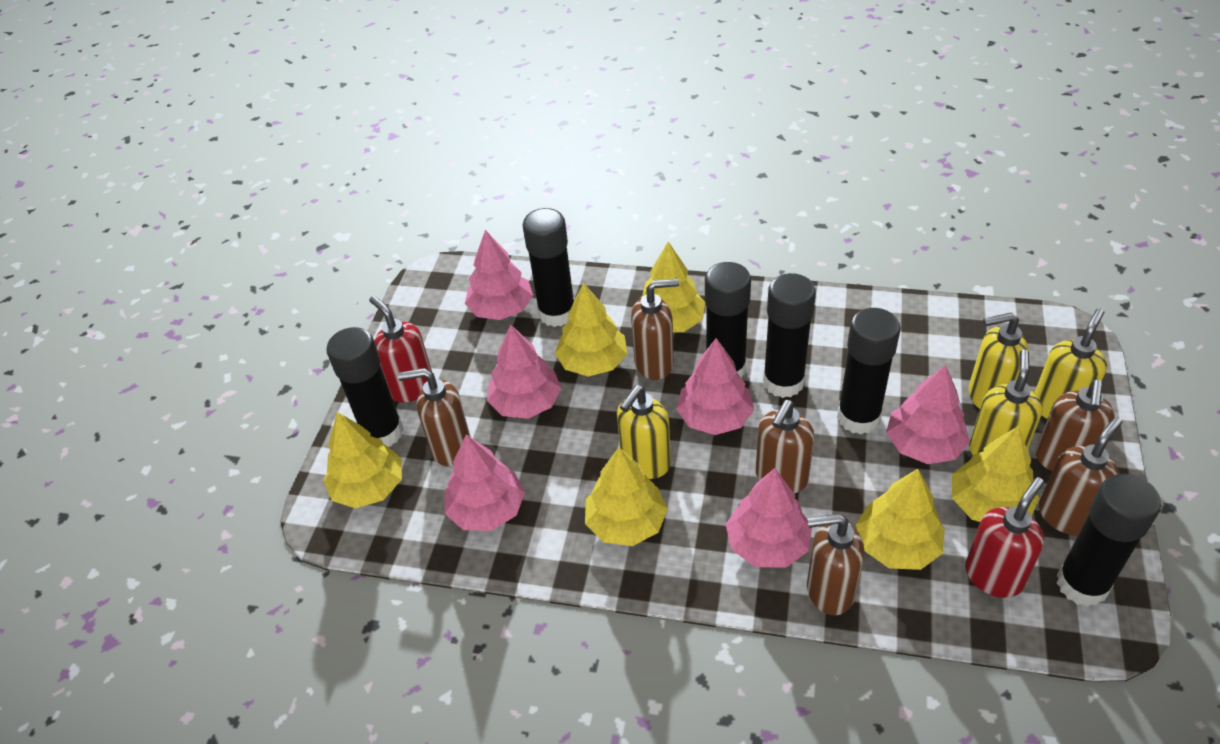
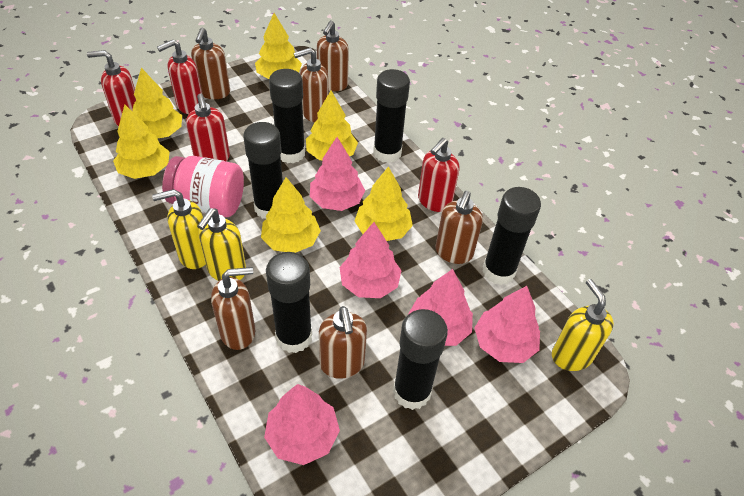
pink jar: 0 -> 1
pink tree: 6 -> 5
red soap dispenser: 2 -> 4
yellow soap dispenser: 4 -> 3

